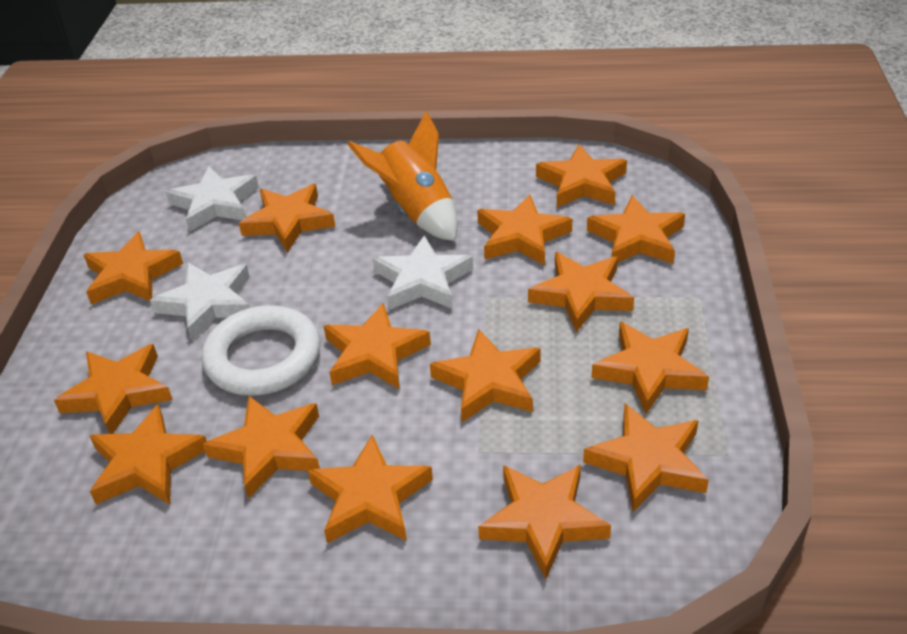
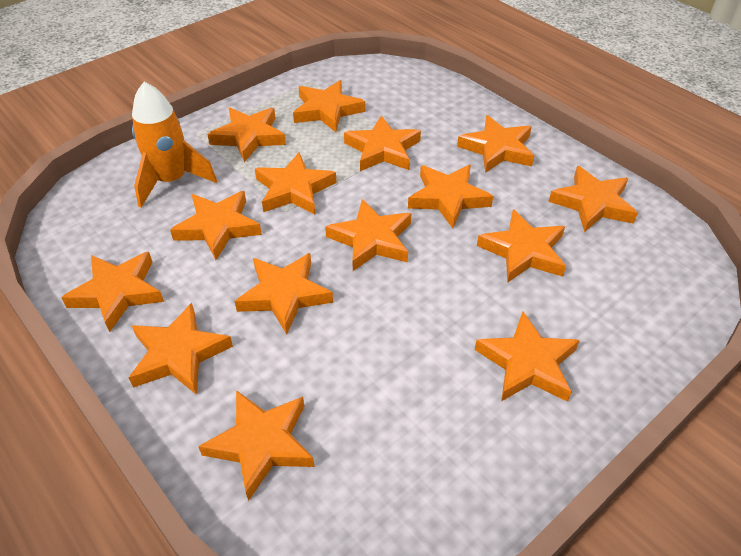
white ring: 1 -> 0
white star: 3 -> 0

